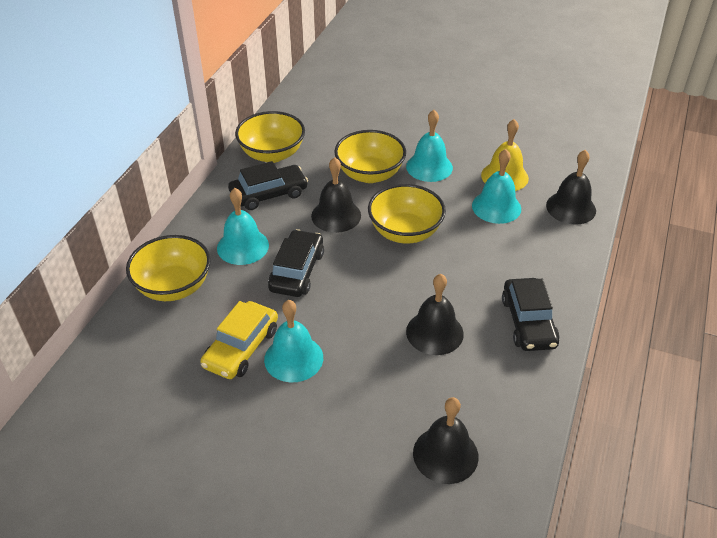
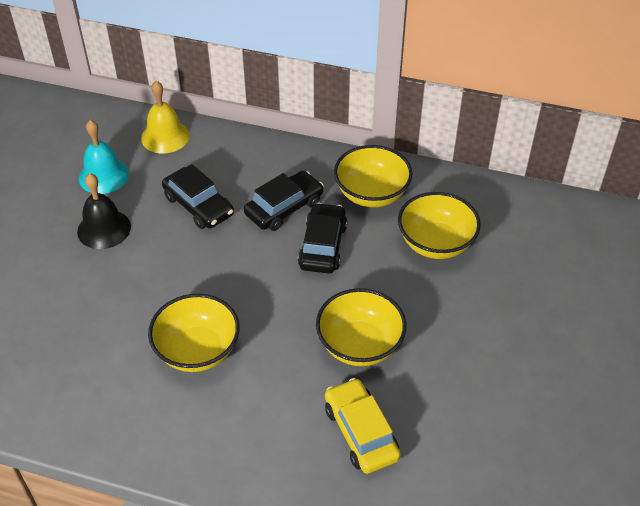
black bell: 4 -> 1
turquoise bell: 4 -> 1

